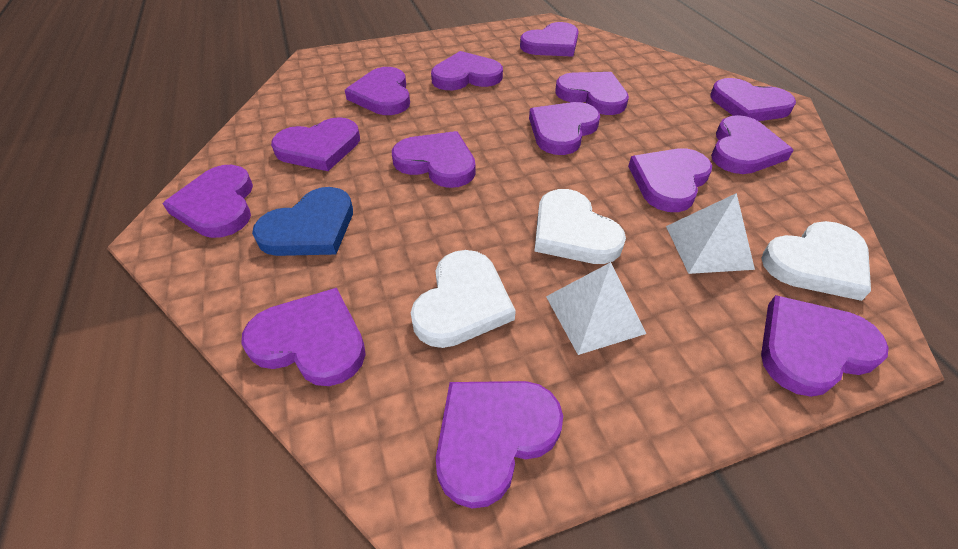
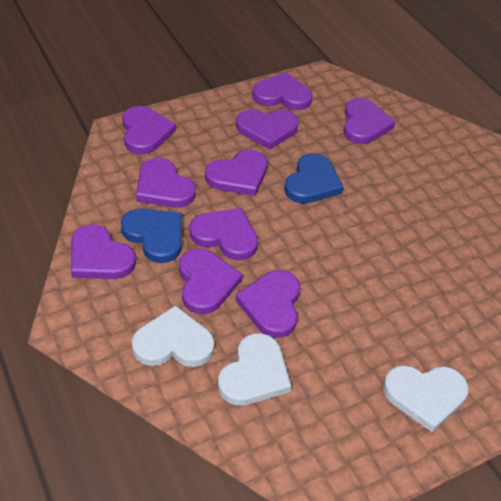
blue heart: 1 -> 2
purple heart: 14 -> 10
white pyramid: 2 -> 0

